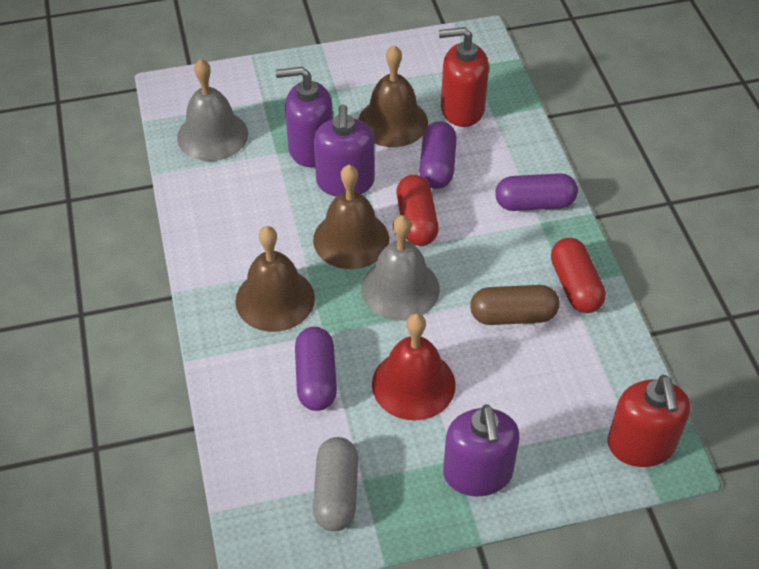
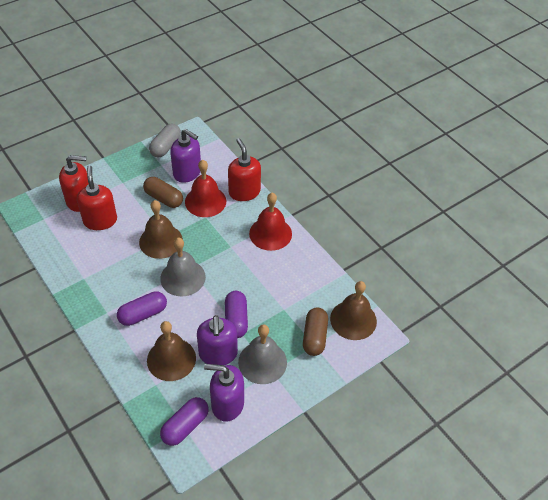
brown capsule: 1 -> 2
red bell: 1 -> 2
red capsule: 2 -> 0
red soap dispenser: 2 -> 3

